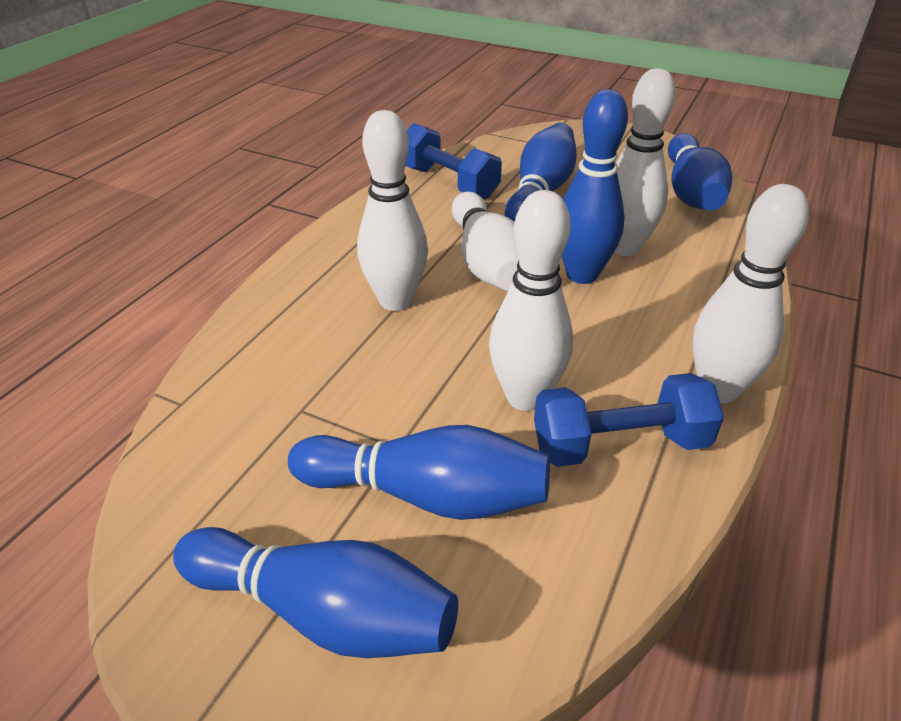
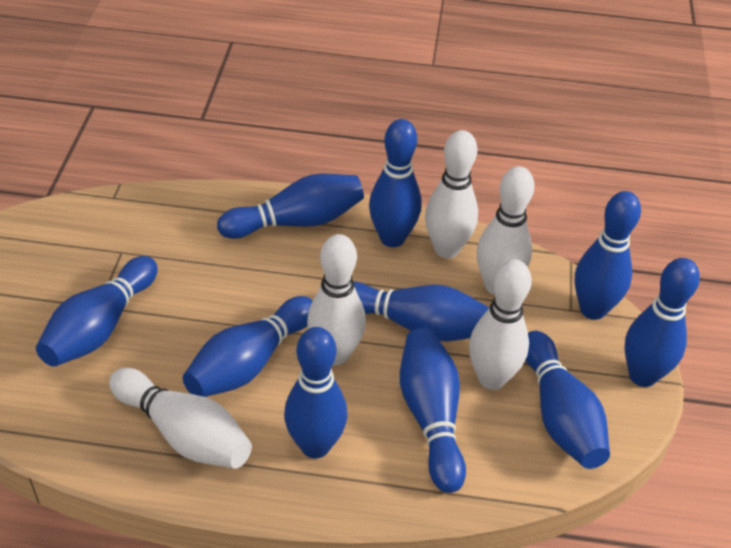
blue bowling pin: 5 -> 10
blue dumbbell: 2 -> 0

